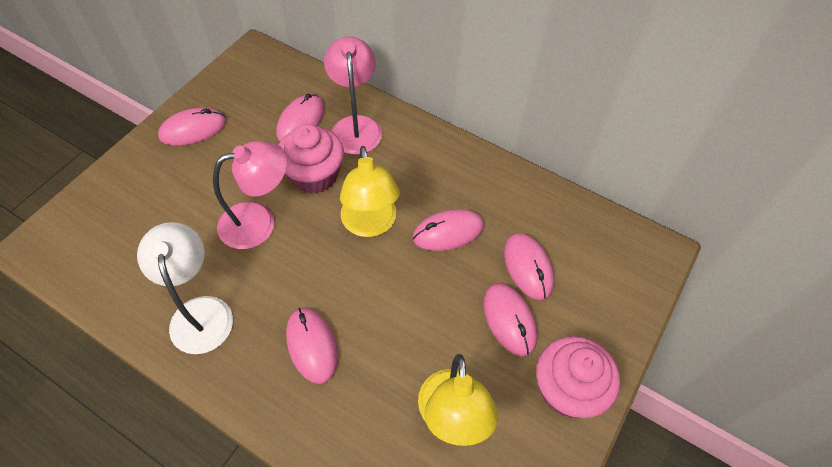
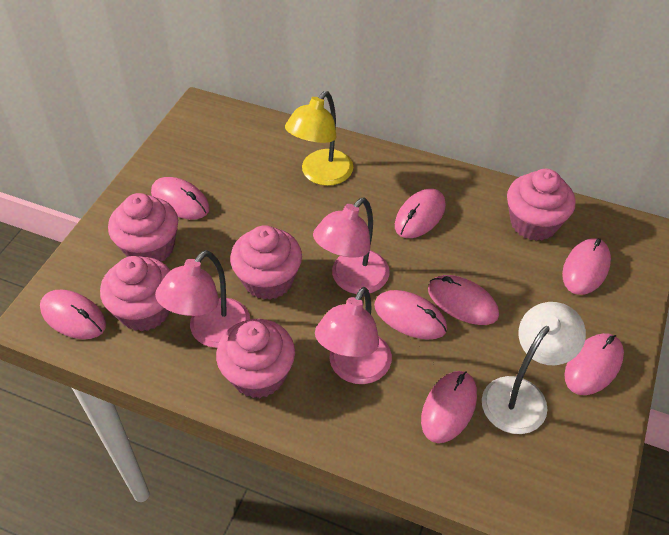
pink cupcake: 2 -> 5
pink lamp: 2 -> 3
pink mouse: 6 -> 8
yellow lamp: 2 -> 1

